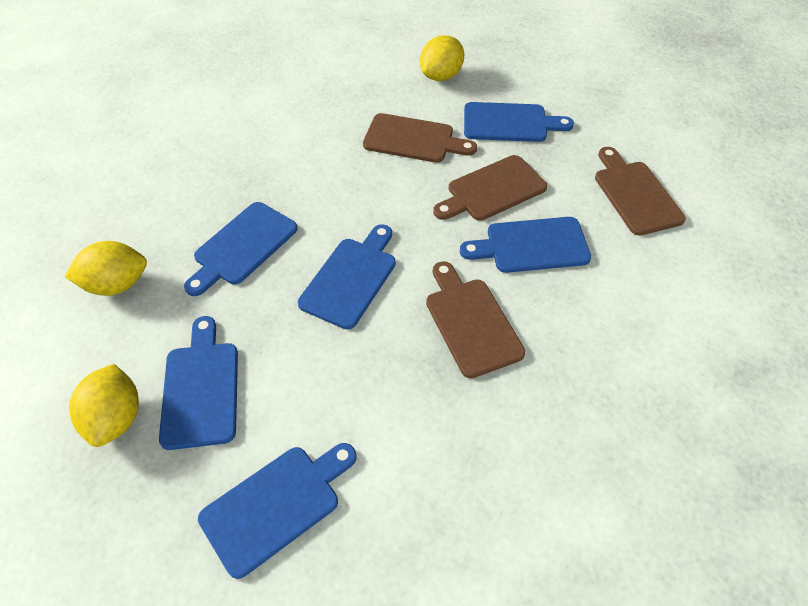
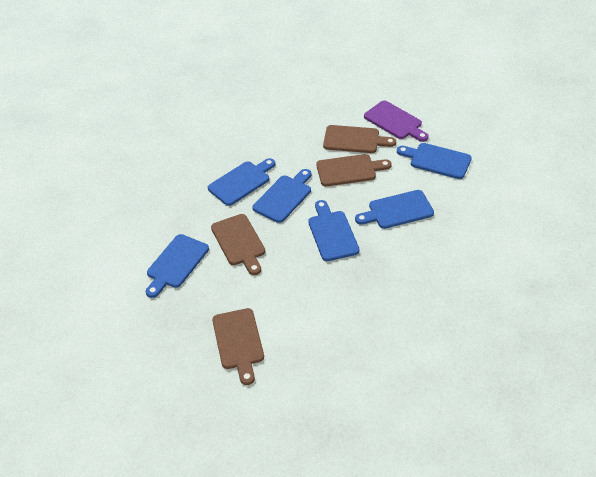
purple cutting board: 0 -> 1
yellow lemon: 3 -> 0

